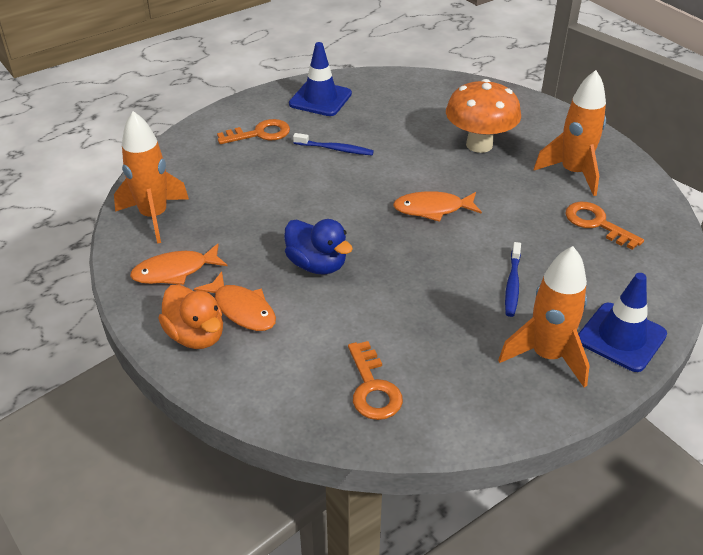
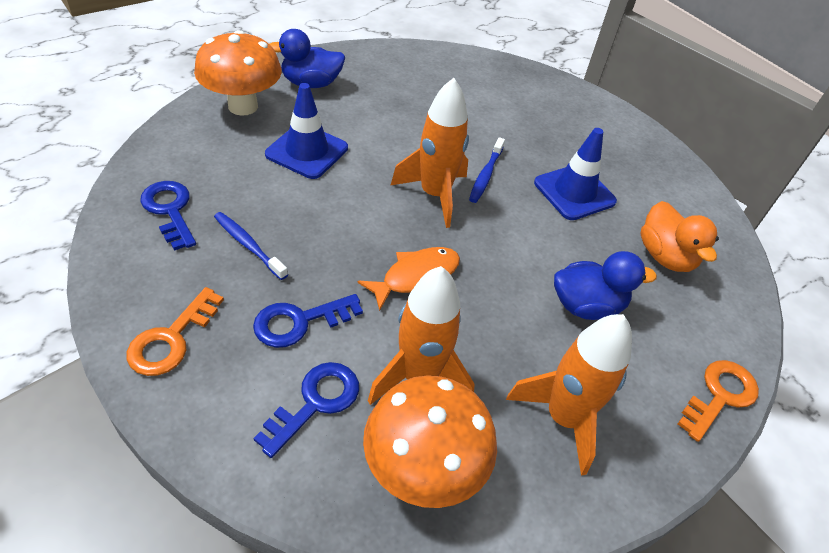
blue duck: 1 -> 2
blue key: 0 -> 3
orange fish: 3 -> 1
orange key: 3 -> 2
orange mushroom: 1 -> 2

